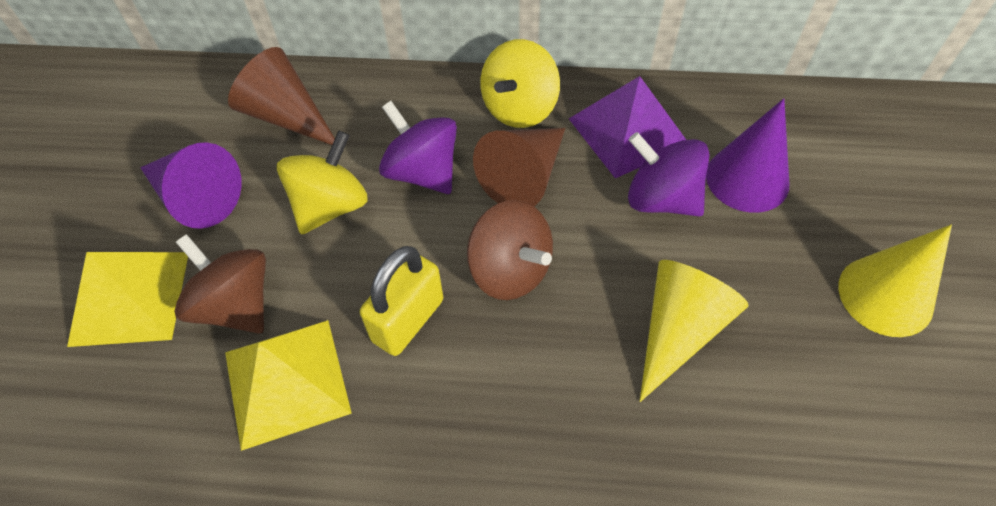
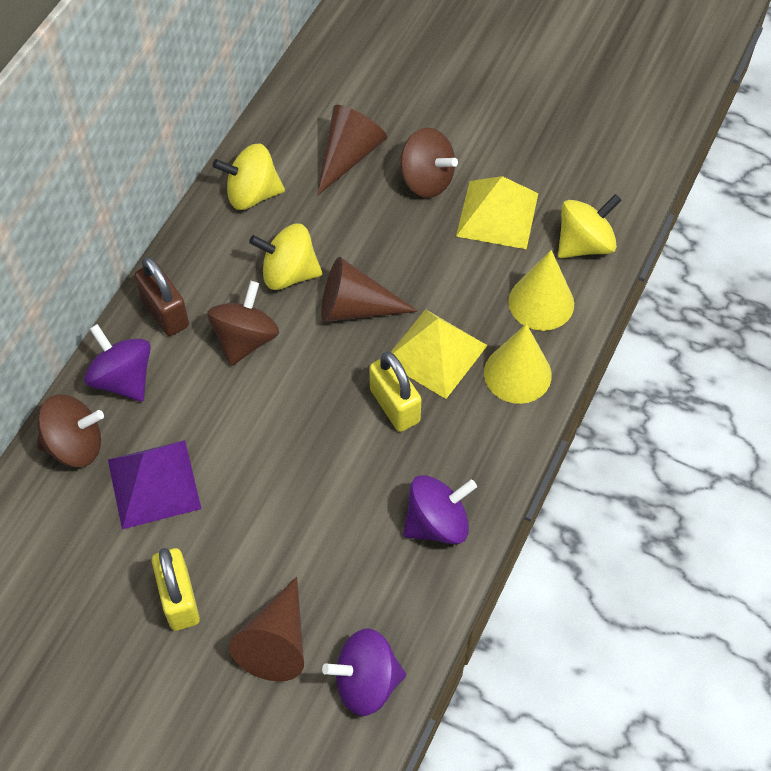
brown cone: 2 -> 3
brown padlock: 0 -> 1
brown spinning top: 2 -> 3
purple cone: 2 -> 0
purple spinning top: 2 -> 3
yellow padlock: 1 -> 2
yellow spinning top: 2 -> 3

